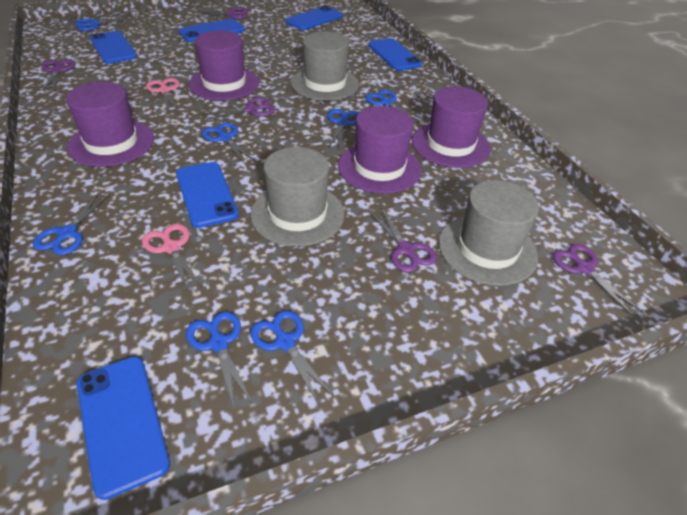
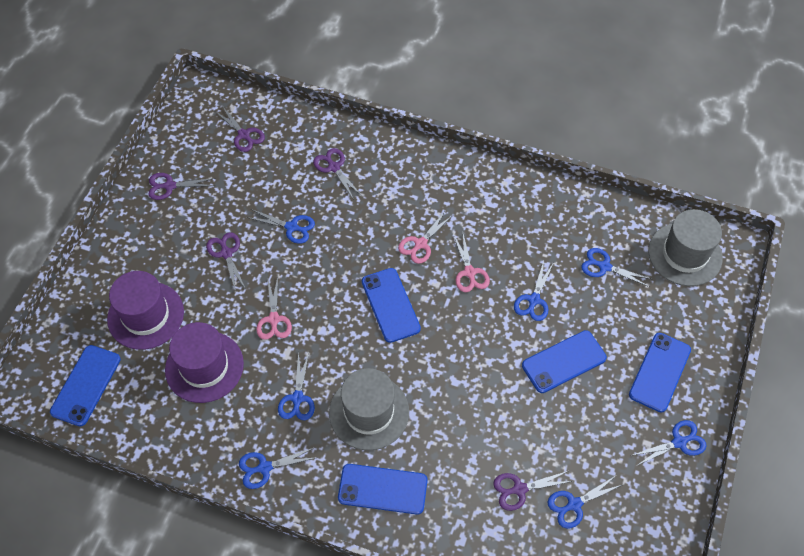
blue phone: 6 -> 5
grey hat: 3 -> 2
pink scissors: 2 -> 3
purple hat: 4 -> 2

